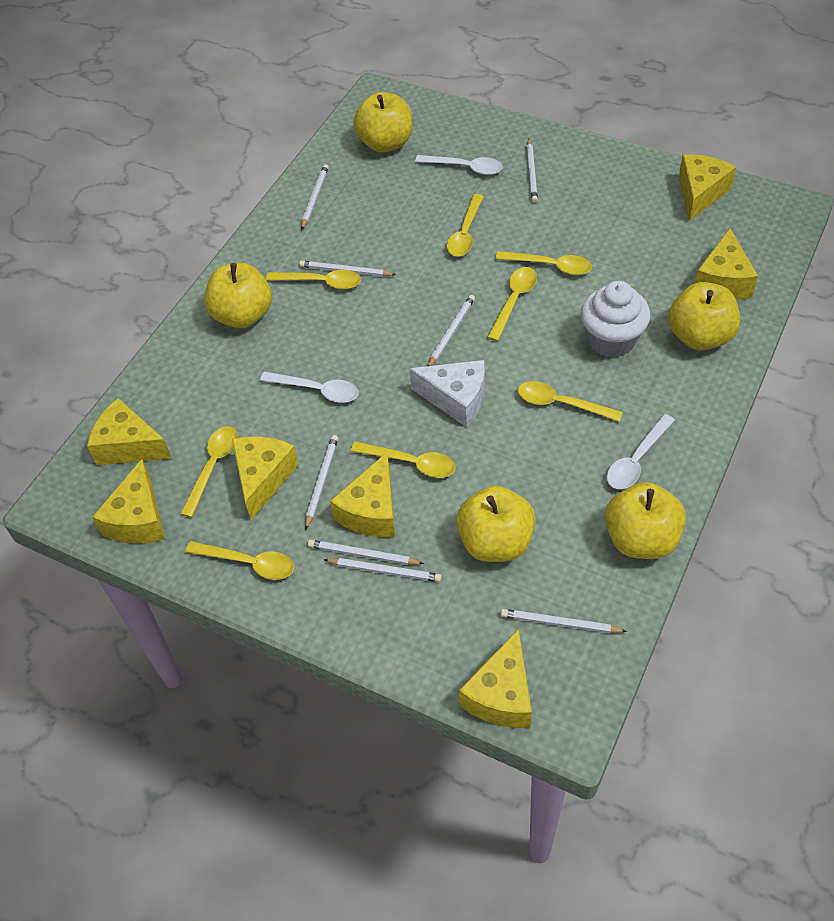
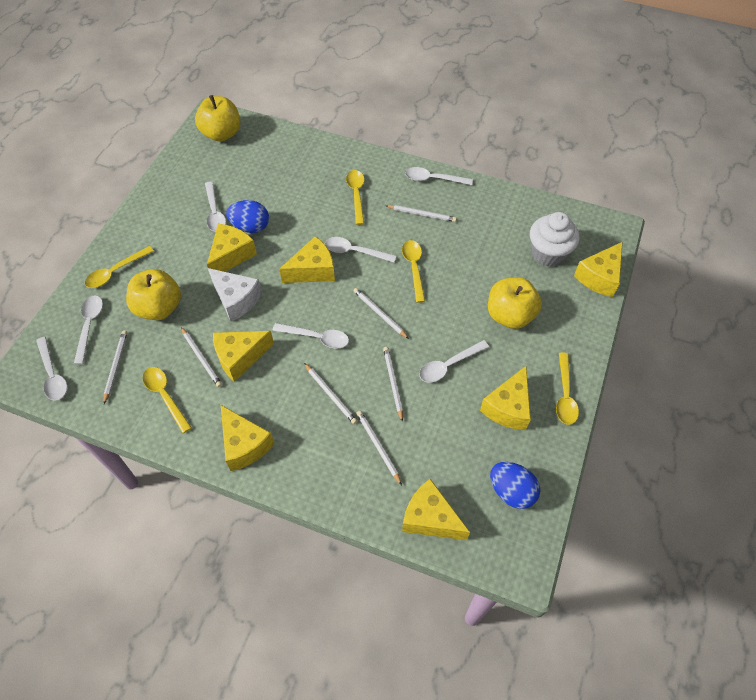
blue egg: 0 -> 2
white pencil: 8 -> 7
white spoon: 3 -> 7
yellow apple: 5 -> 3
yellow spoon: 8 -> 5

